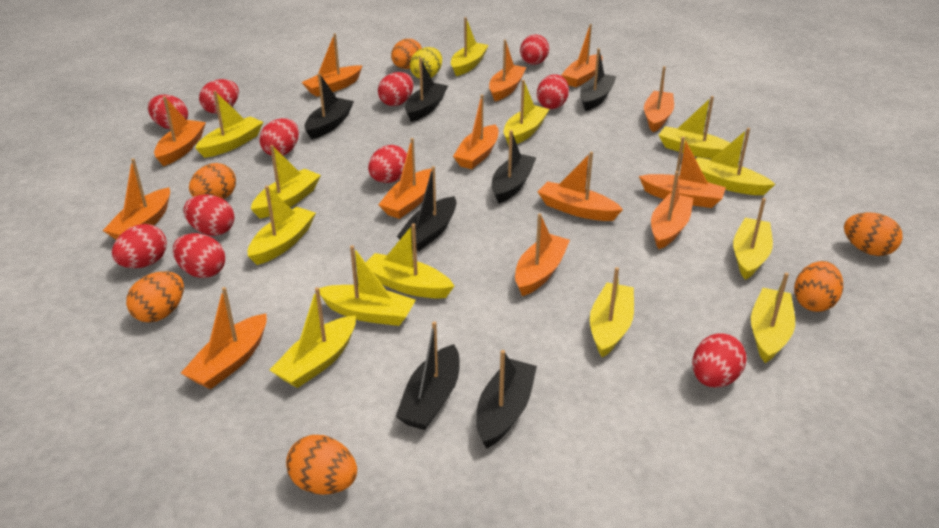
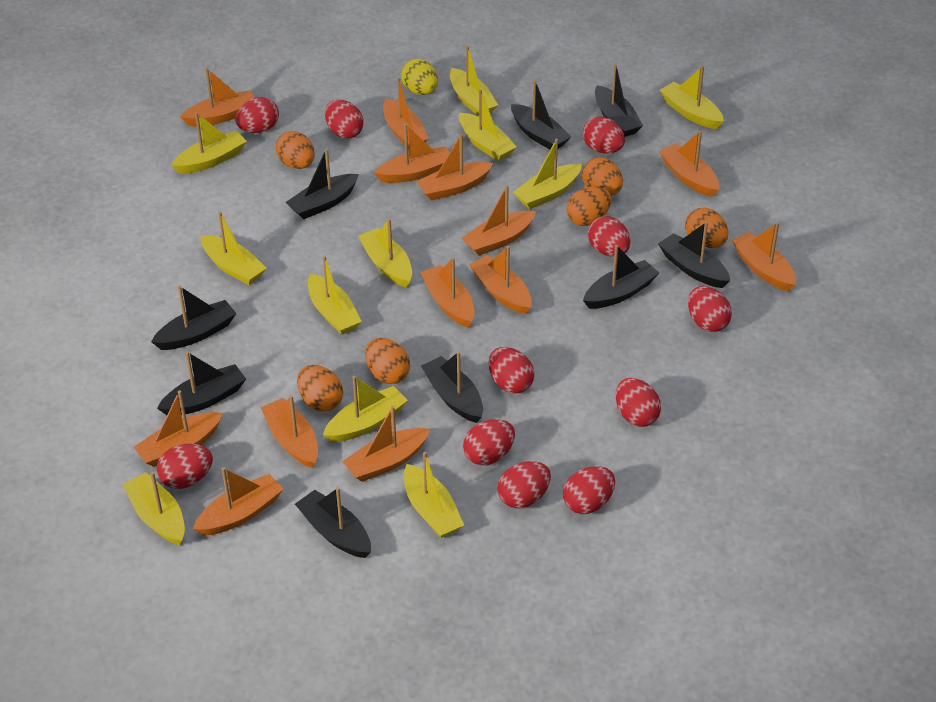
black boat: 7 -> 9
yellow boat: 13 -> 11

